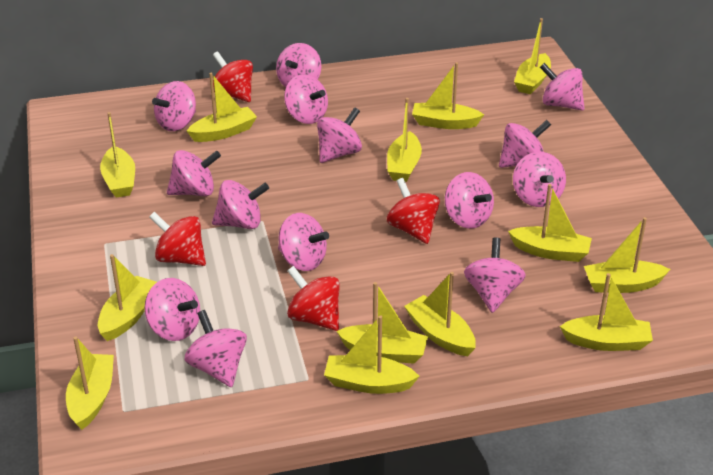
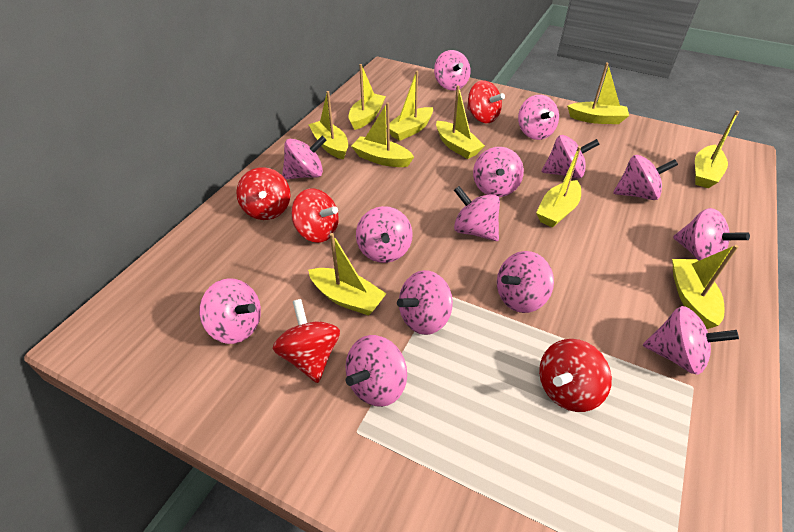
red spinning top: 4 -> 5
yellow boat: 13 -> 10

